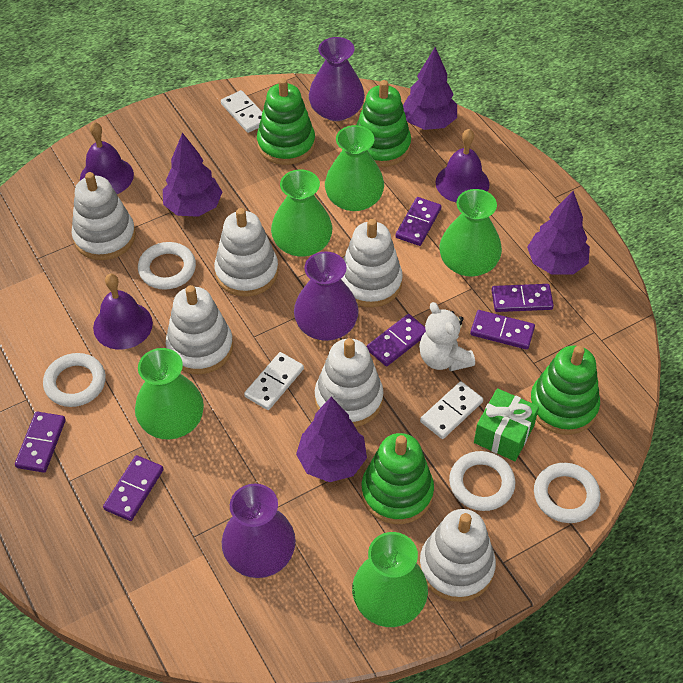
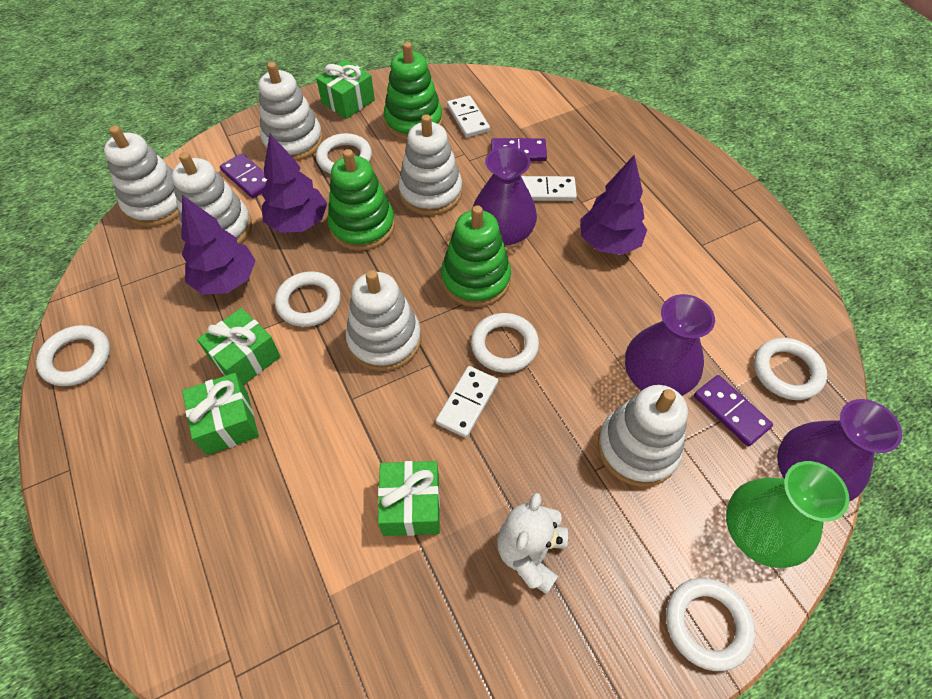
green gift: 1 -> 4
green stacking toy: 4 -> 3
green vase: 5 -> 1
purple bell: 3 -> 0
purple domino: 6 -> 3
purple tree: 4 -> 3
white ring: 4 -> 6

